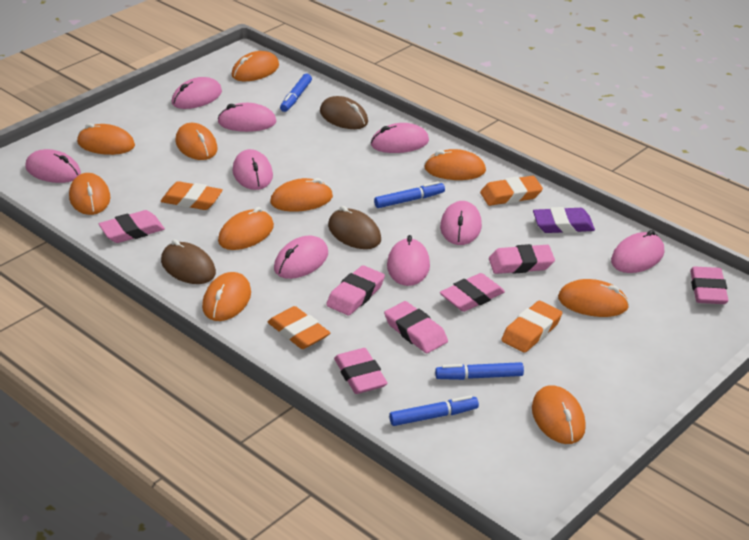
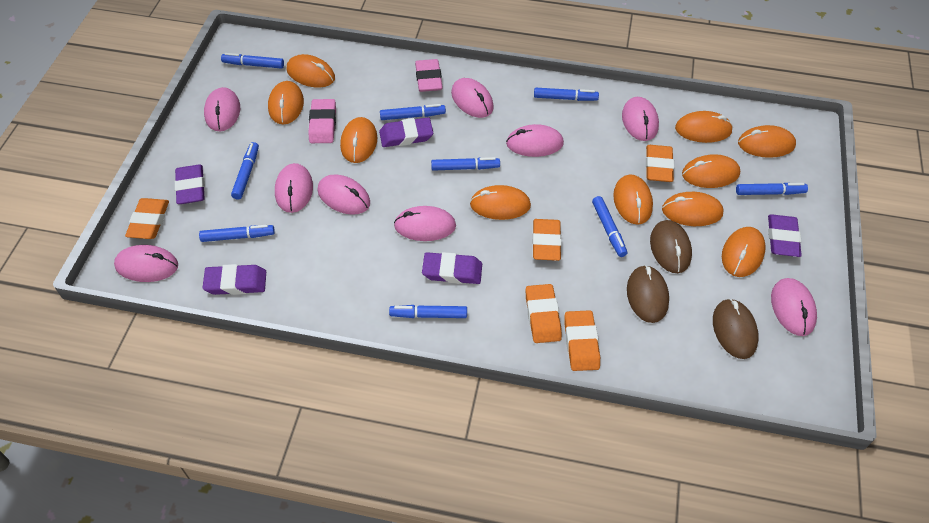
blue marker: 4 -> 9
orange eraser: 4 -> 5
pink eraser: 7 -> 2
purple eraser: 1 -> 5

